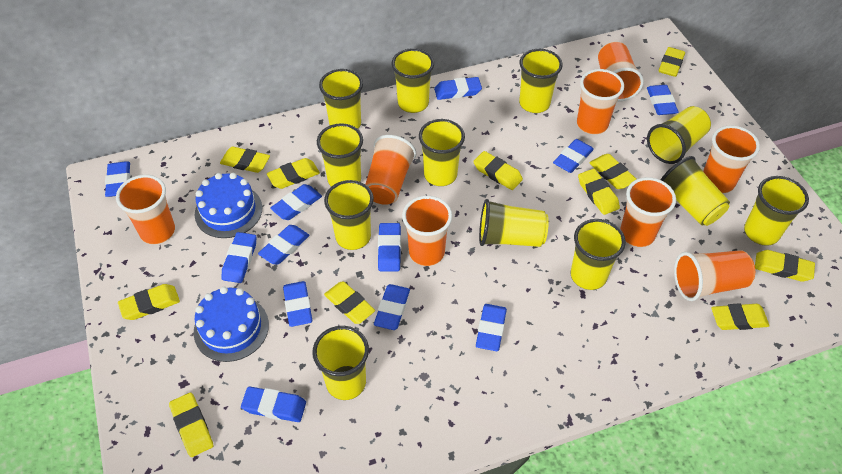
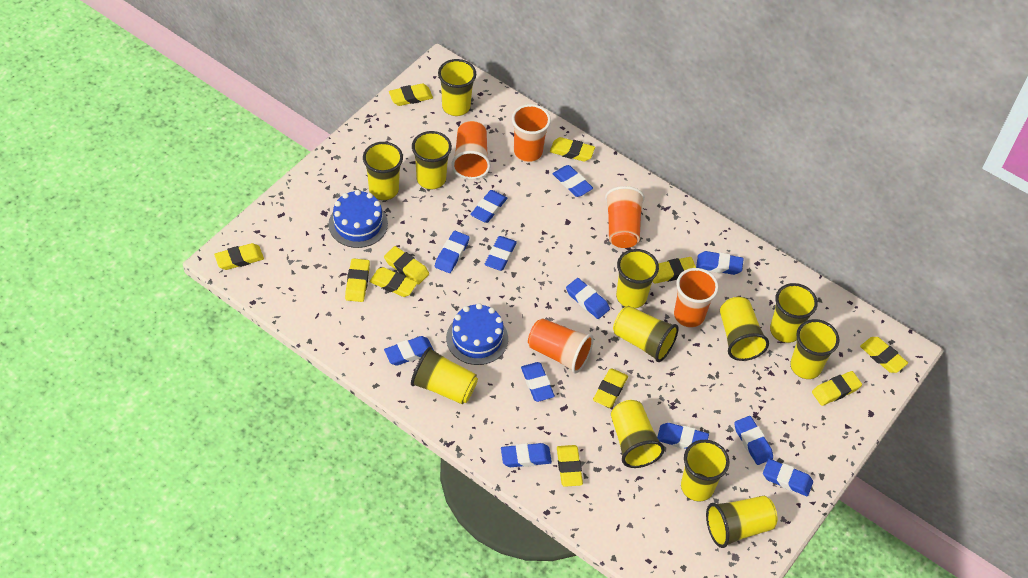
orange cup: 8 -> 5

